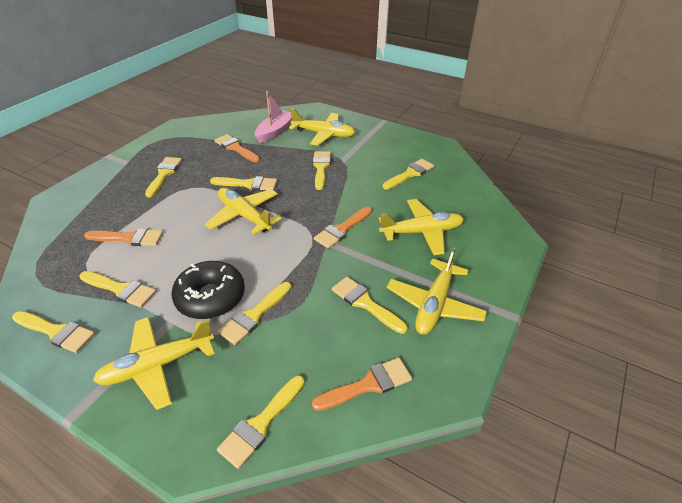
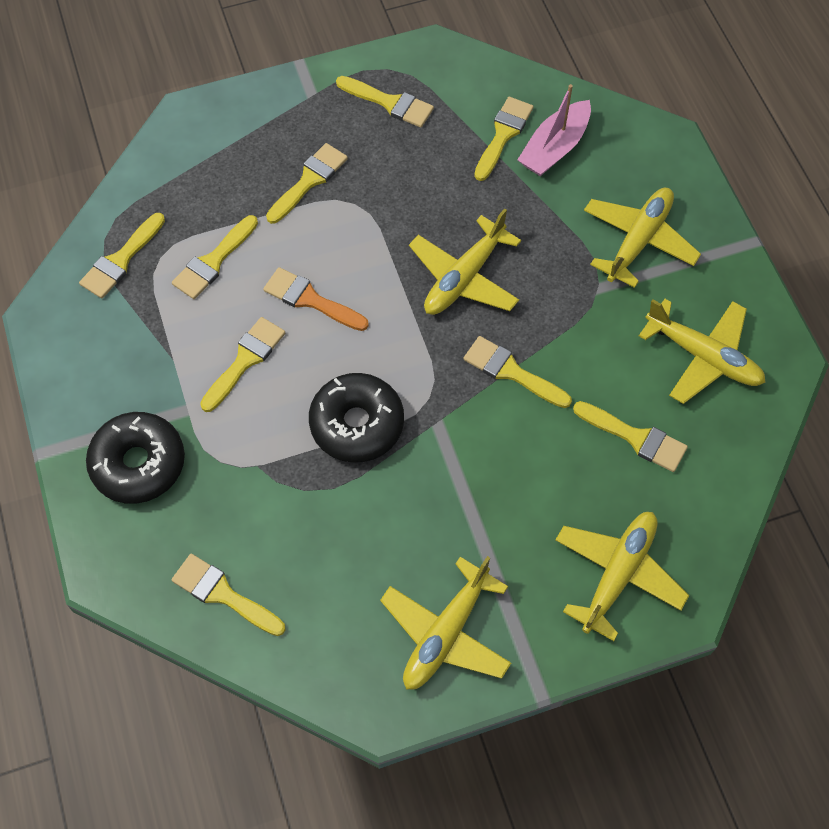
black donut: 1 -> 2
orange brush: 4 -> 1

